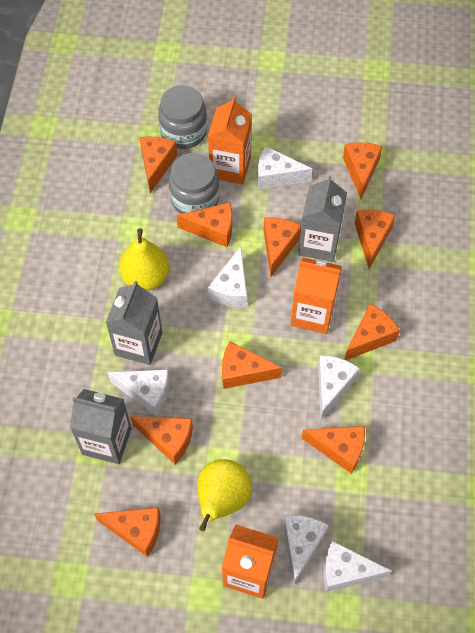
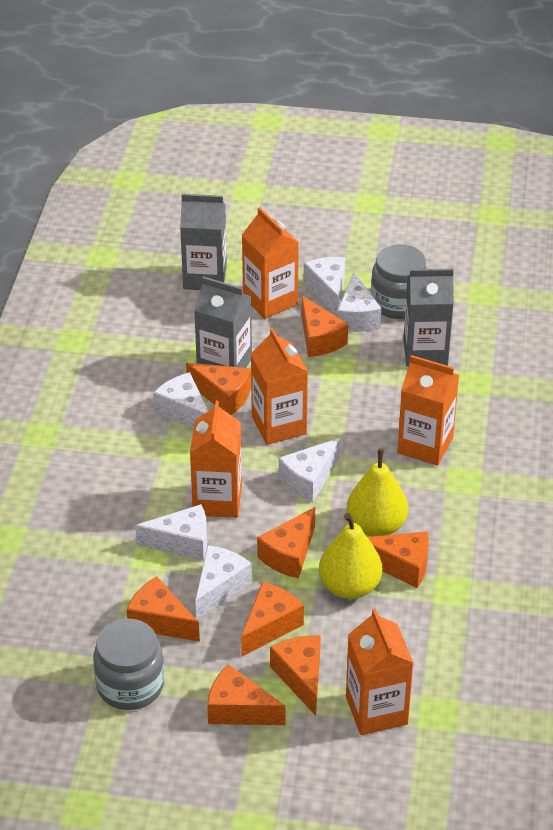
orange carton: 3 -> 5
orange cheese: 10 -> 8

